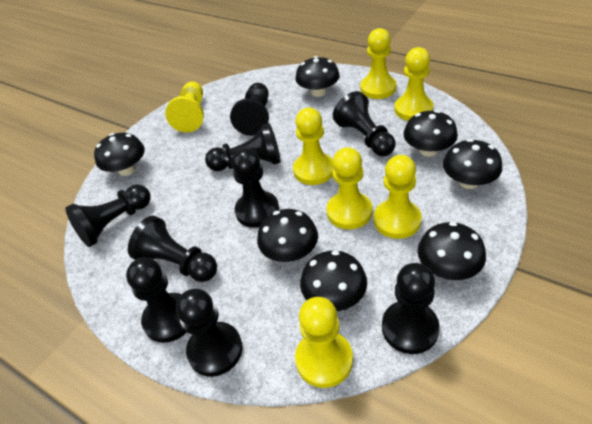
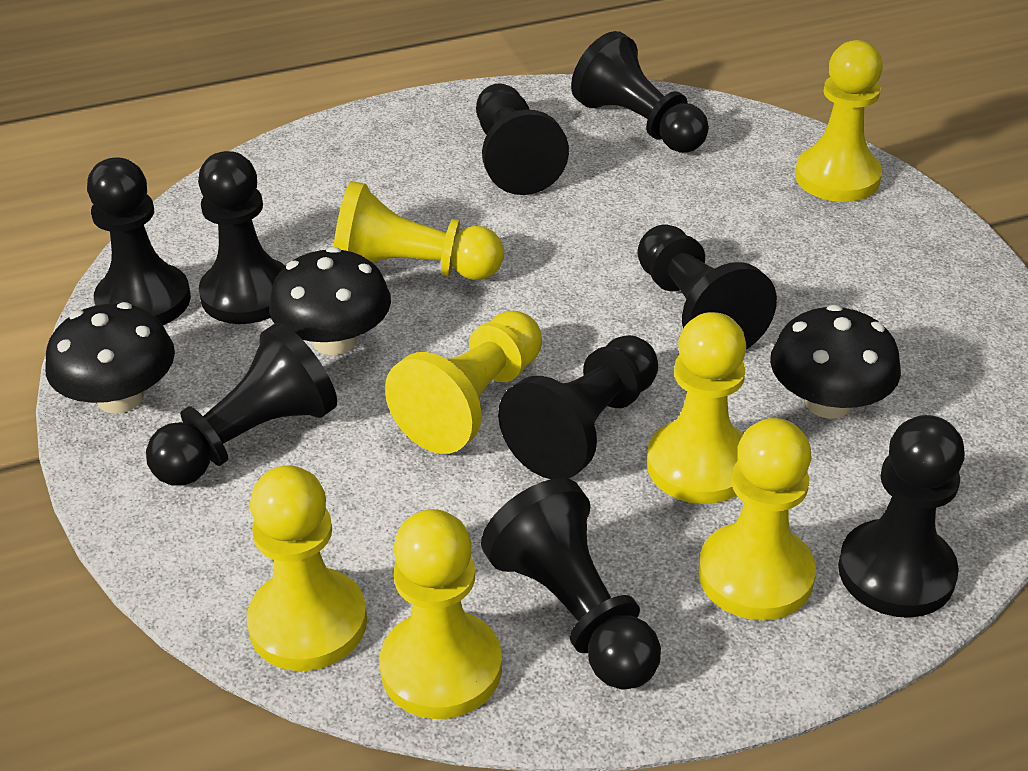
black mushroom: 7 -> 3

